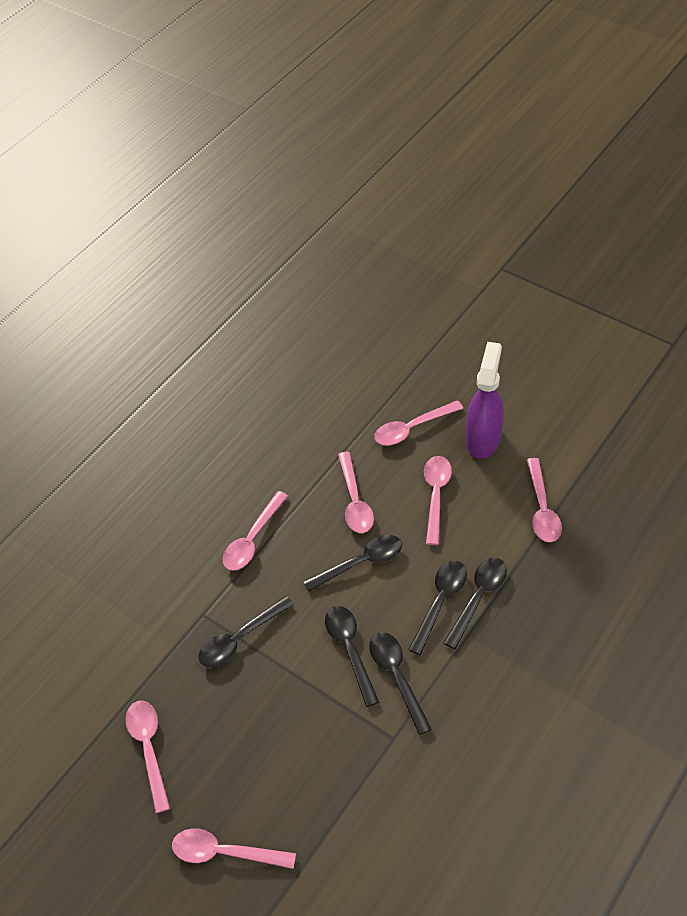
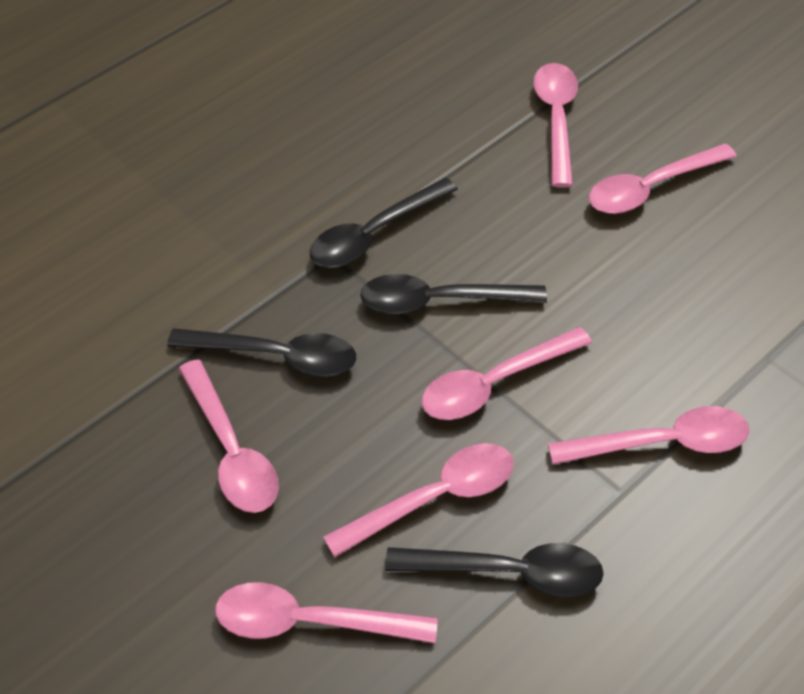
black spoon: 6 -> 4
purple spray bottle: 1 -> 0

